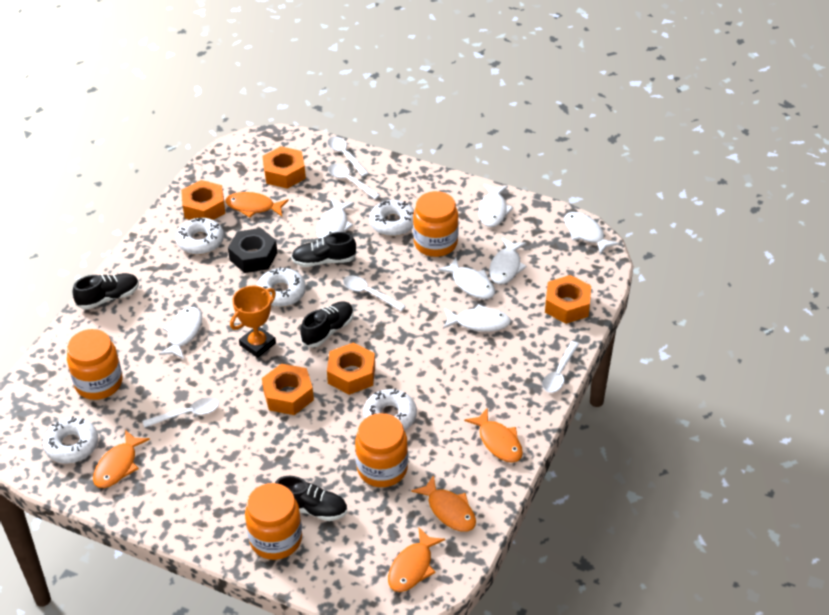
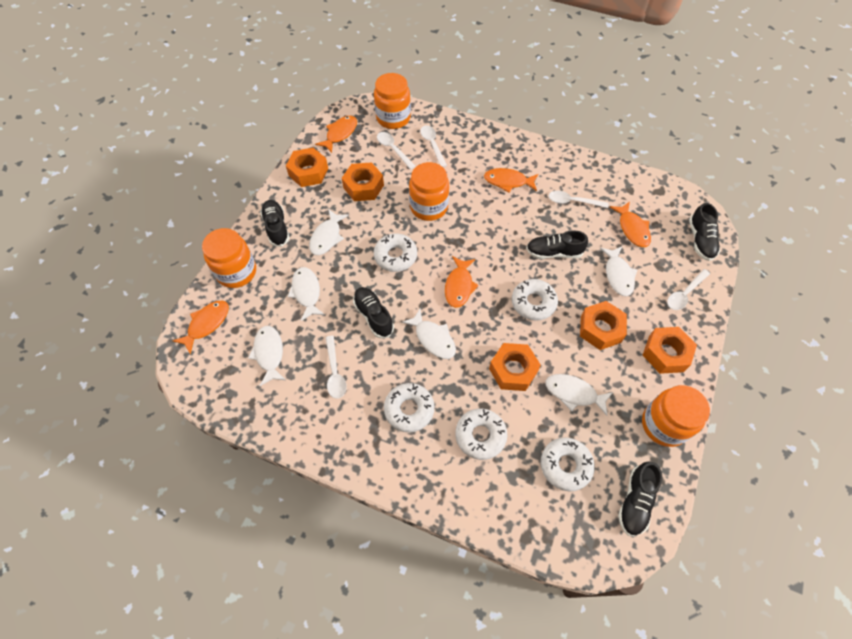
black nut: 1 -> 0
black shoe: 4 -> 5
orange trophy: 1 -> 0
white fish: 7 -> 6

